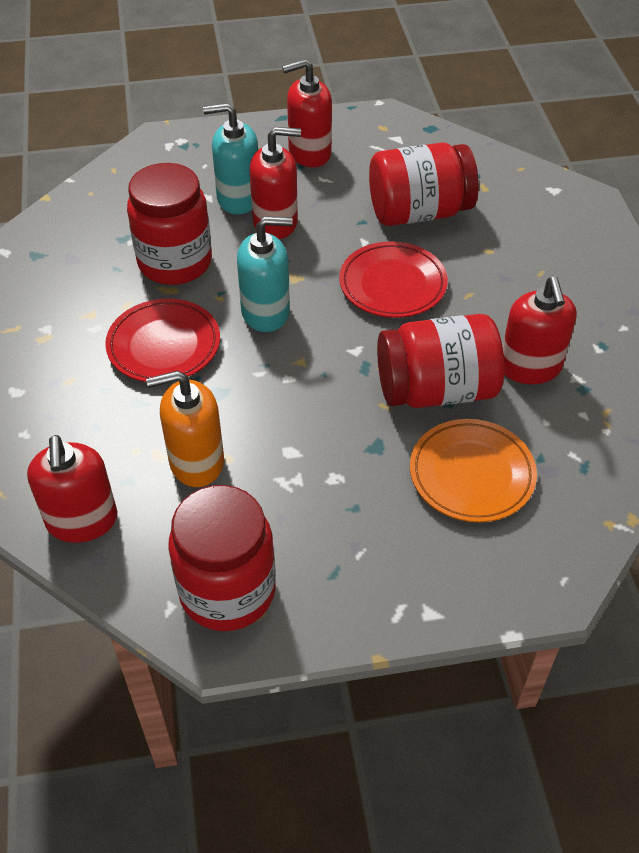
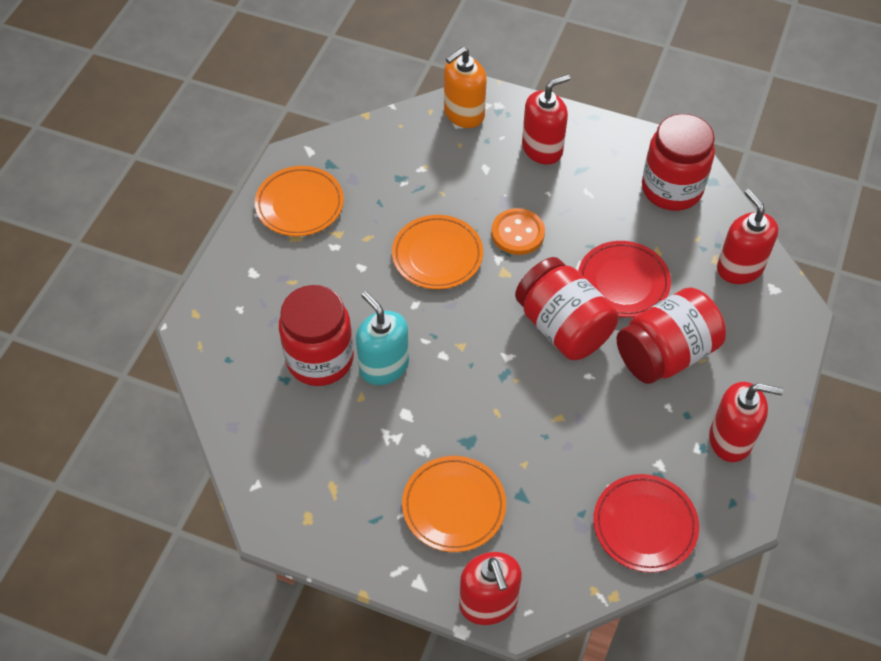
orange button: 0 -> 1
orange plate: 1 -> 3
turquoise soap dispenser: 2 -> 1

